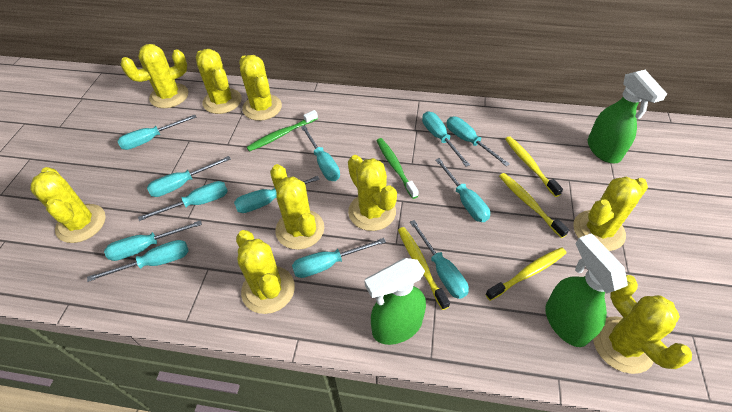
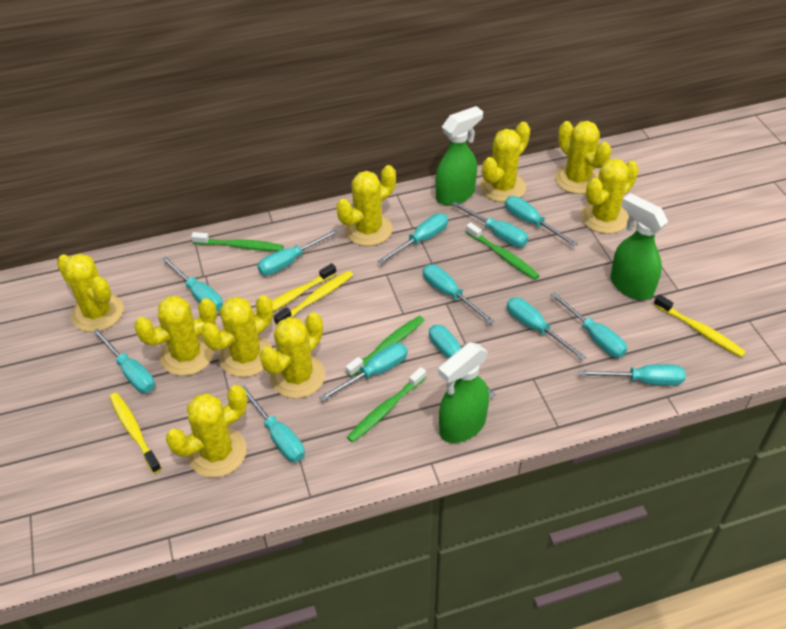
green toothbrush: 2 -> 4
turquoise screwdriver: 12 -> 13

